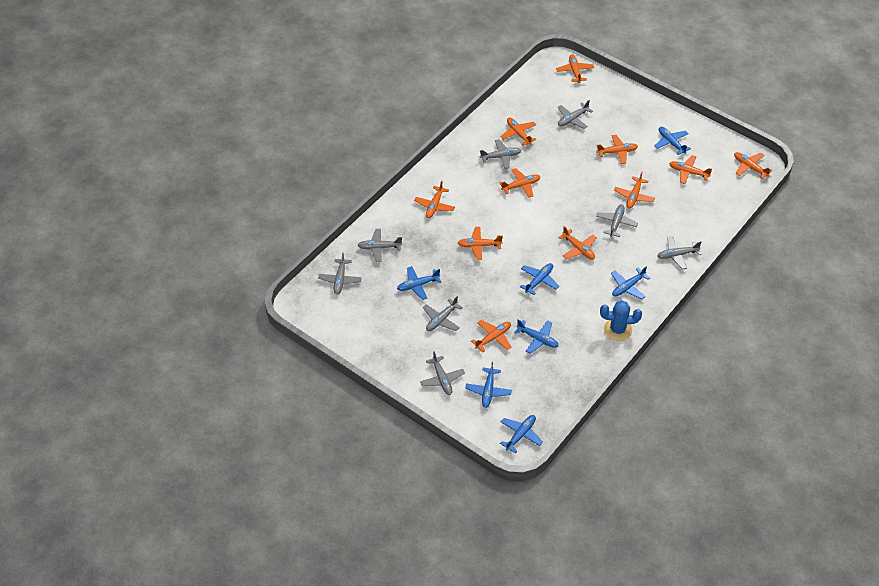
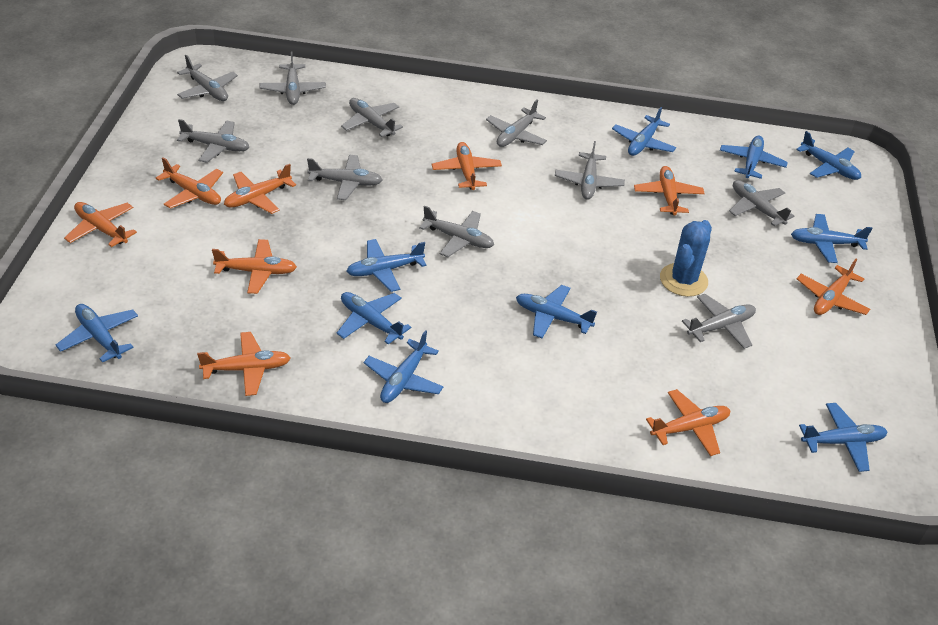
blue plane: 7 -> 10
grey plane: 8 -> 10
orange plane: 11 -> 9

